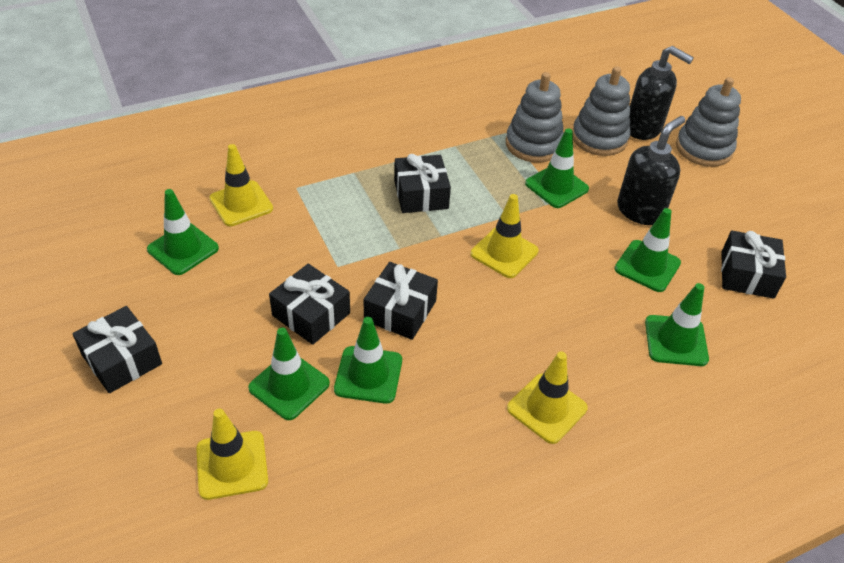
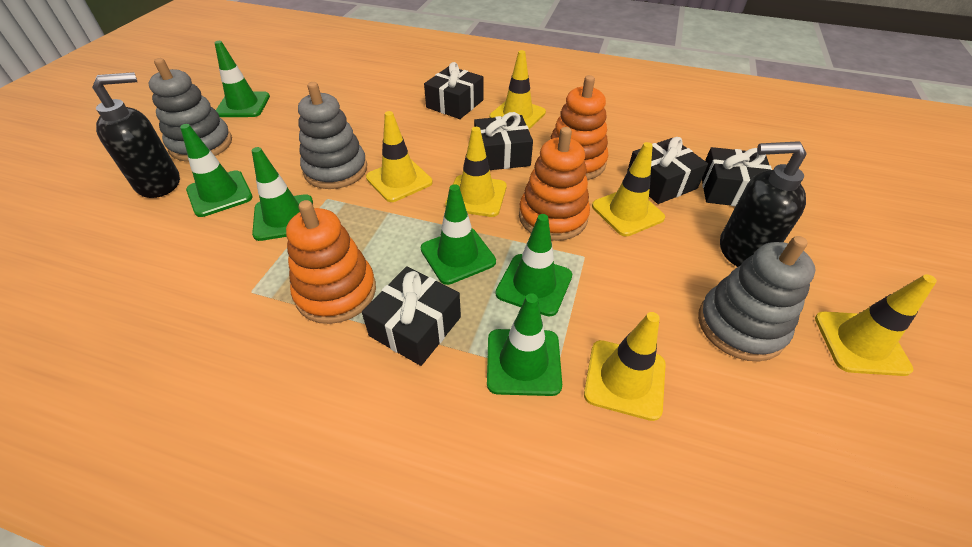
orange stacking toy: 0 -> 3
yellow traffic cone: 4 -> 6

